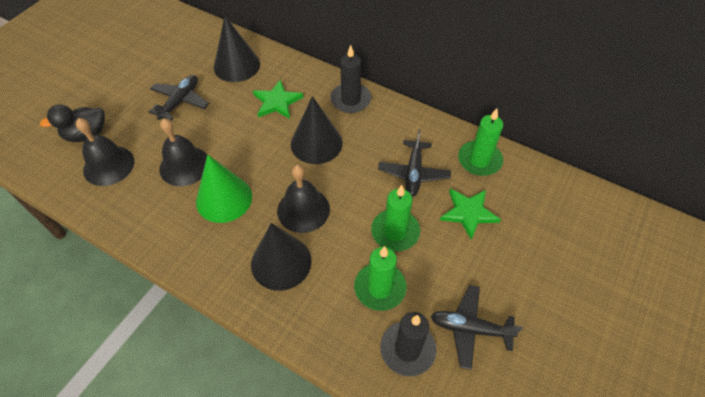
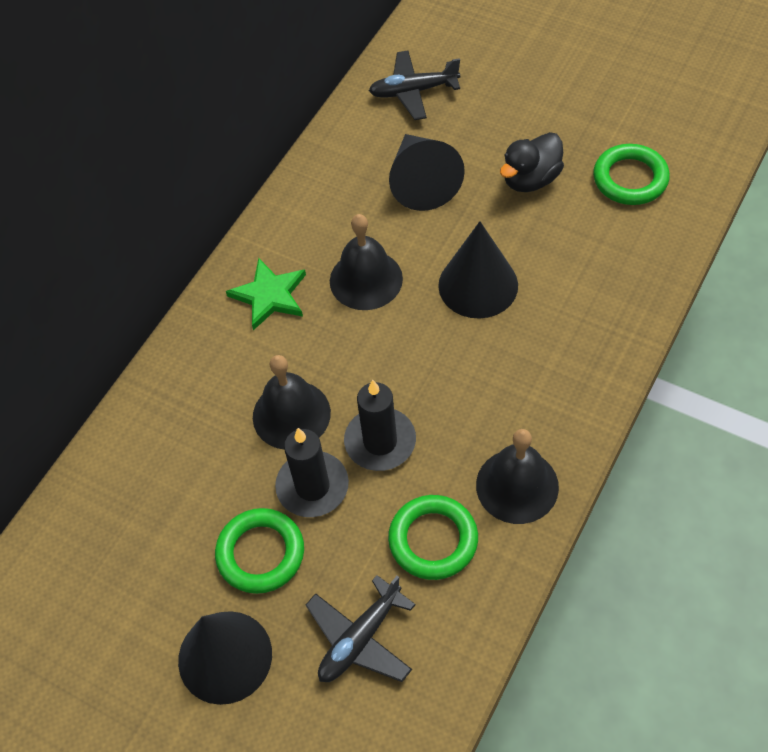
black plane: 3 -> 2
green candle: 3 -> 0
green cone: 1 -> 0
green ring: 0 -> 3
green star: 2 -> 1

